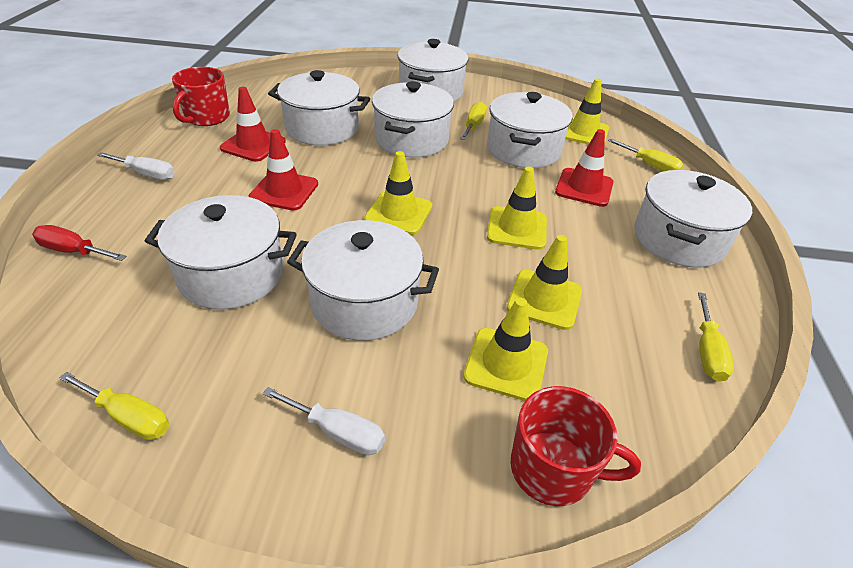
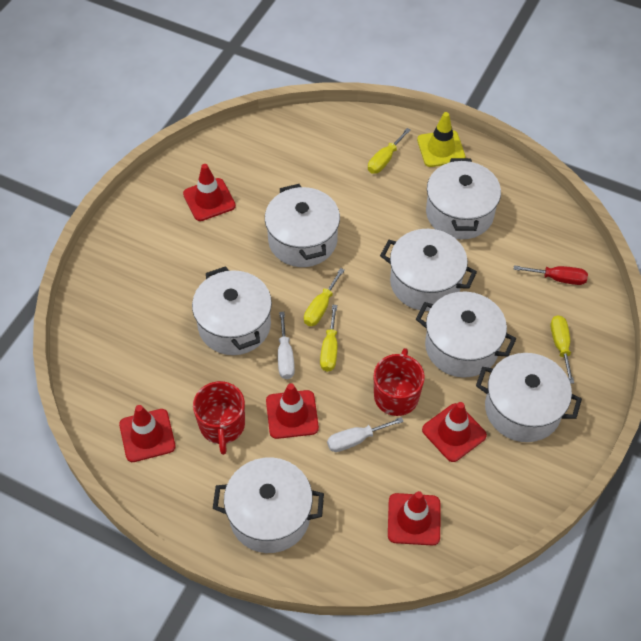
red traffic cone: 3 -> 5
yellow traffic cone: 5 -> 1

